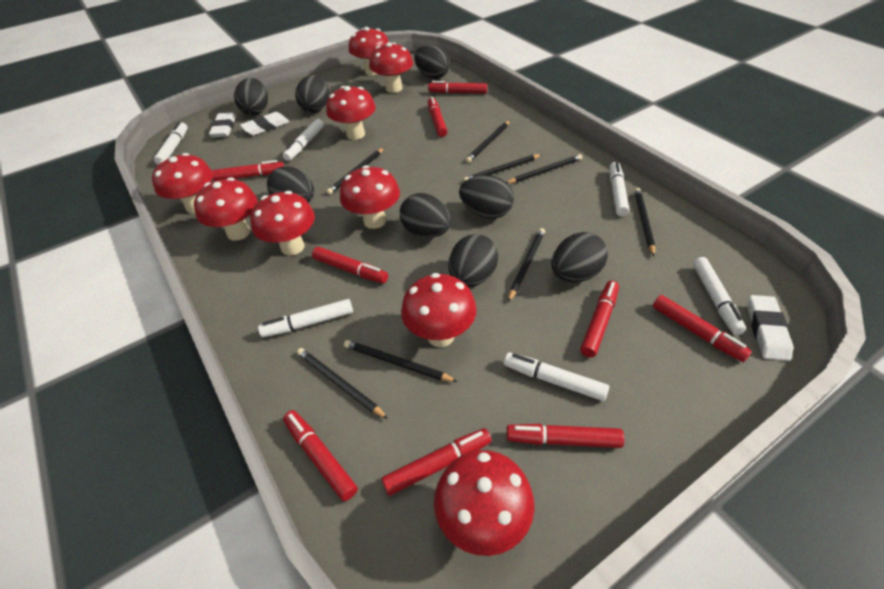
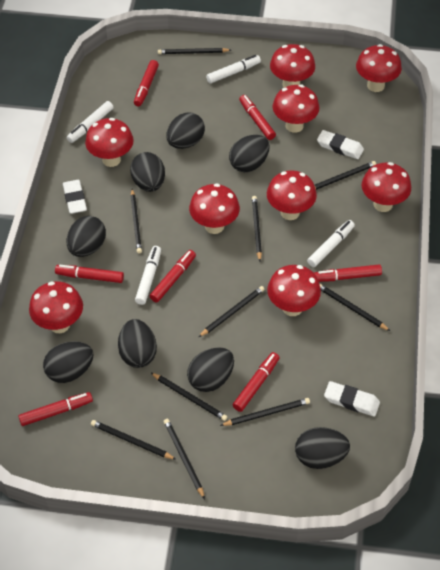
black pencil: 8 -> 10
red marker: 9 -> 7
white marker: 6 -> 4

